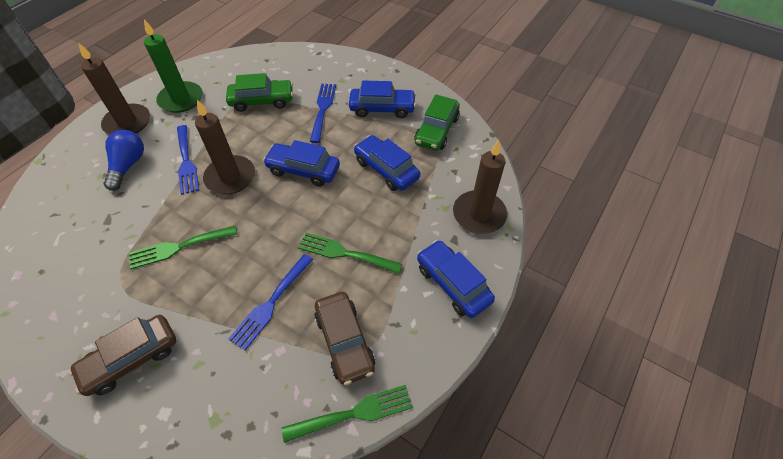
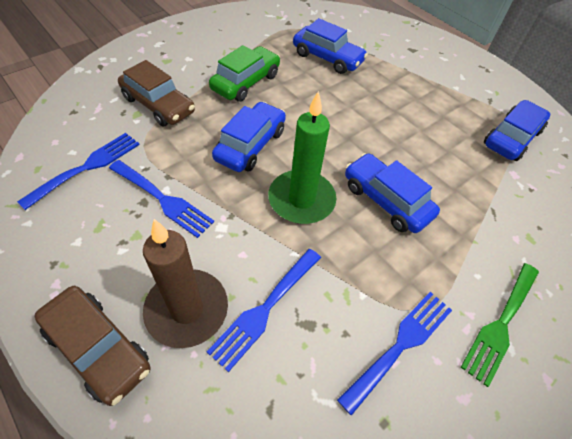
blue fork: 3 -> 4
blue light bulb: 1 -> 0
brown candle: 3 -> 1
green car: 2 -> 1
green fork: 3 -> 1

